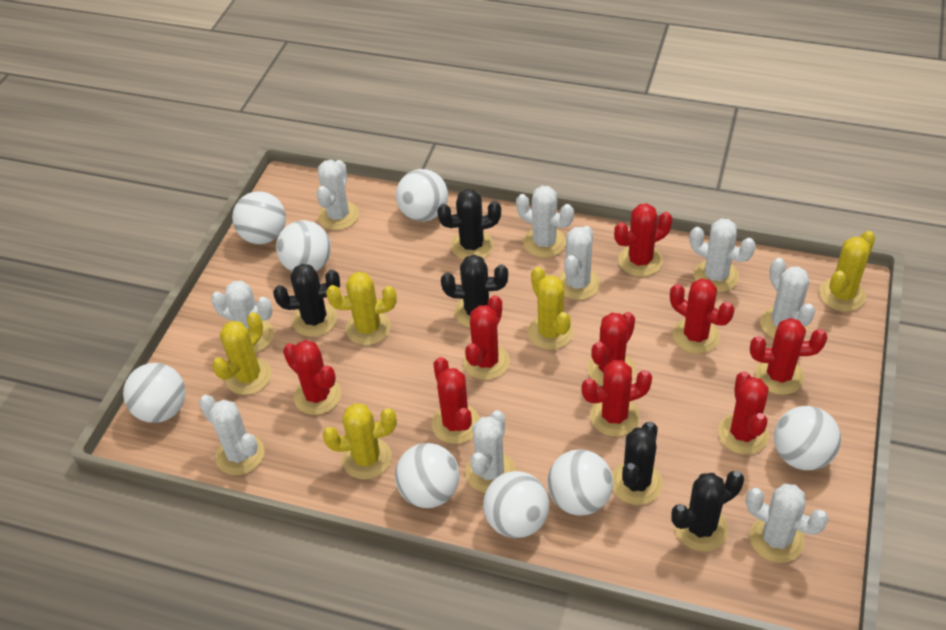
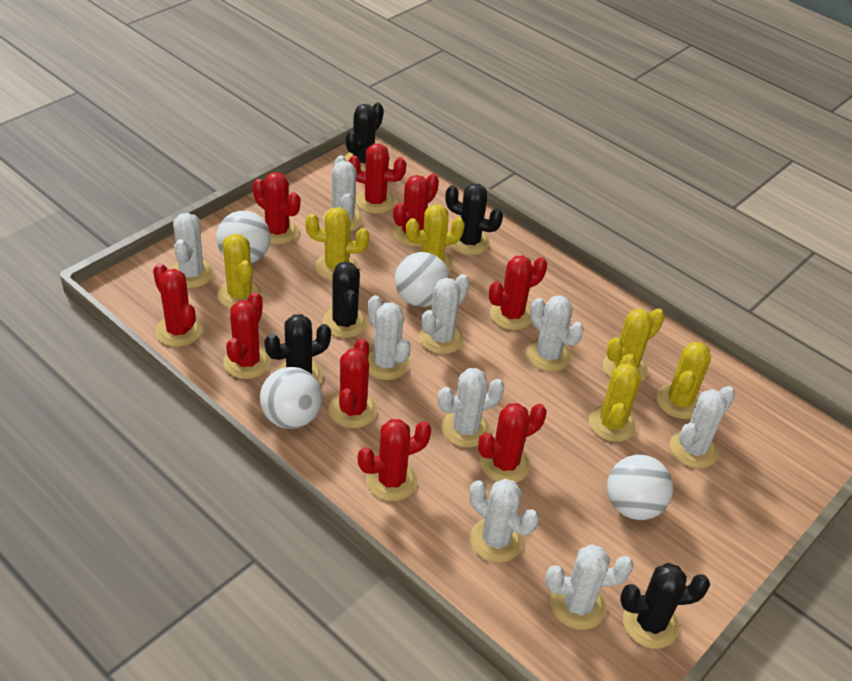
white ball: 8 -> 4
yellow cactus: 5 -> 6

